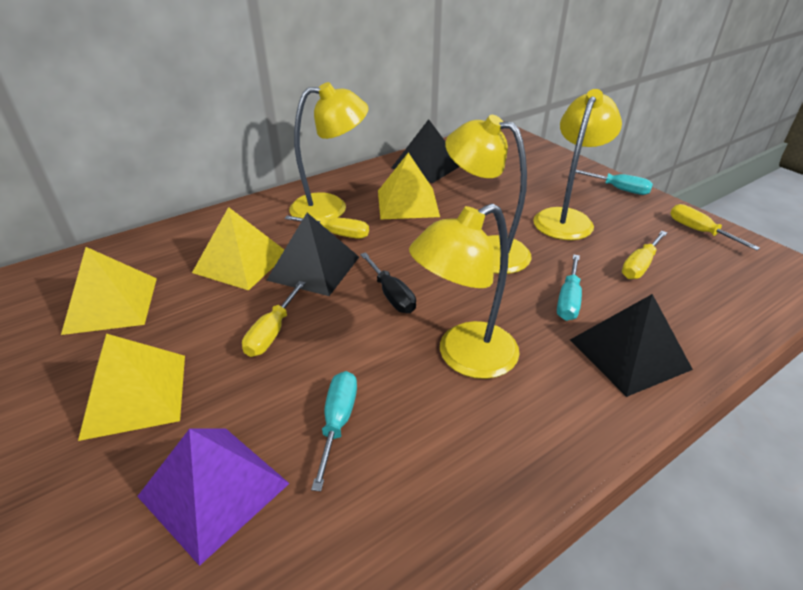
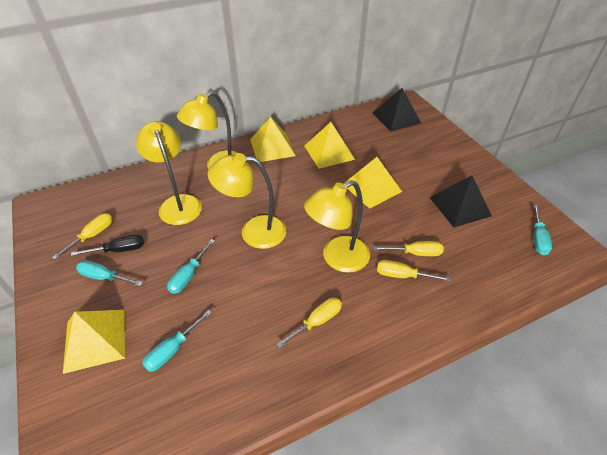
black pyramid: 3 -> 2
purple pyramid: 1 -> 0
turquoise screwdriver: 3 -> 4

